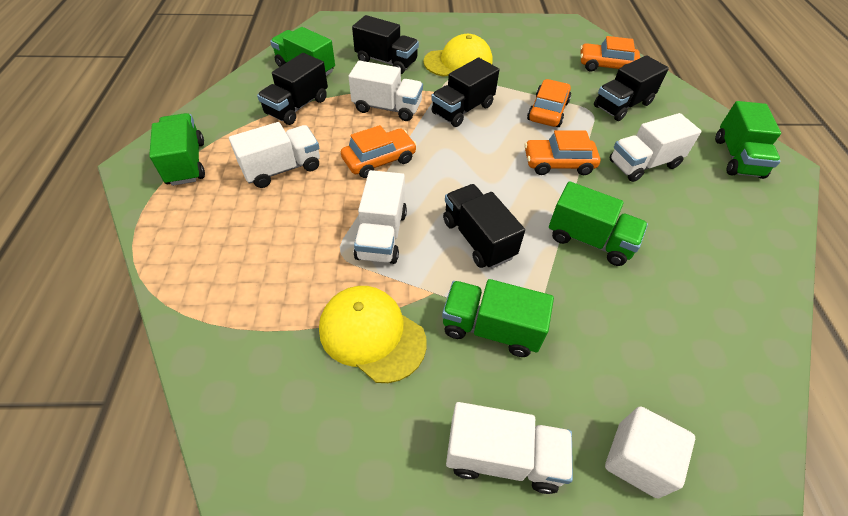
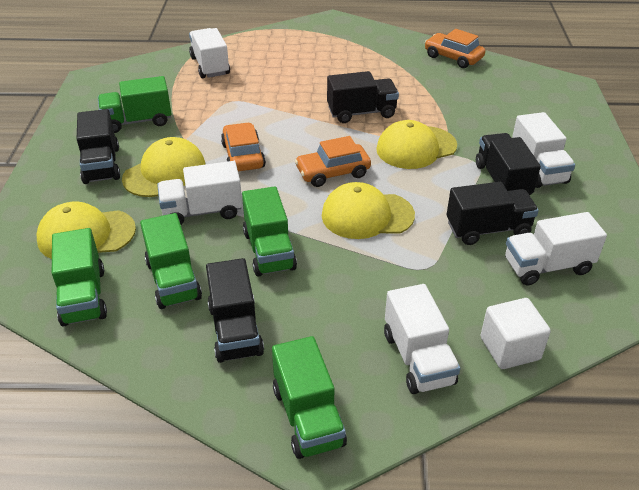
orange car: 4 -> 3
yellow cap: 2 -> 4

